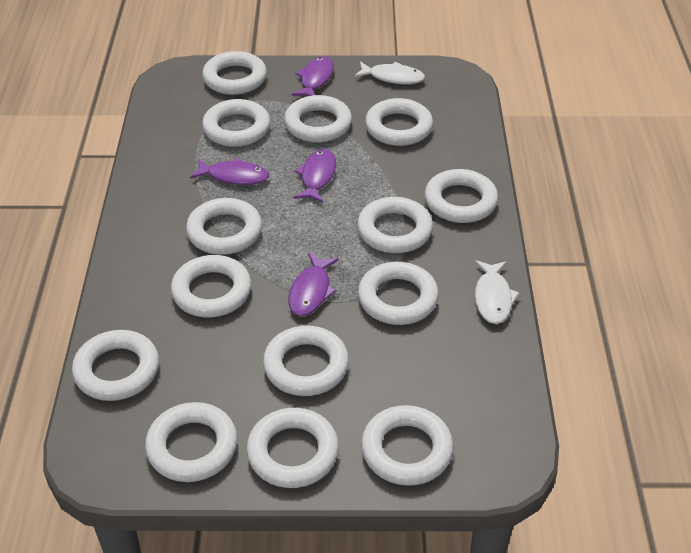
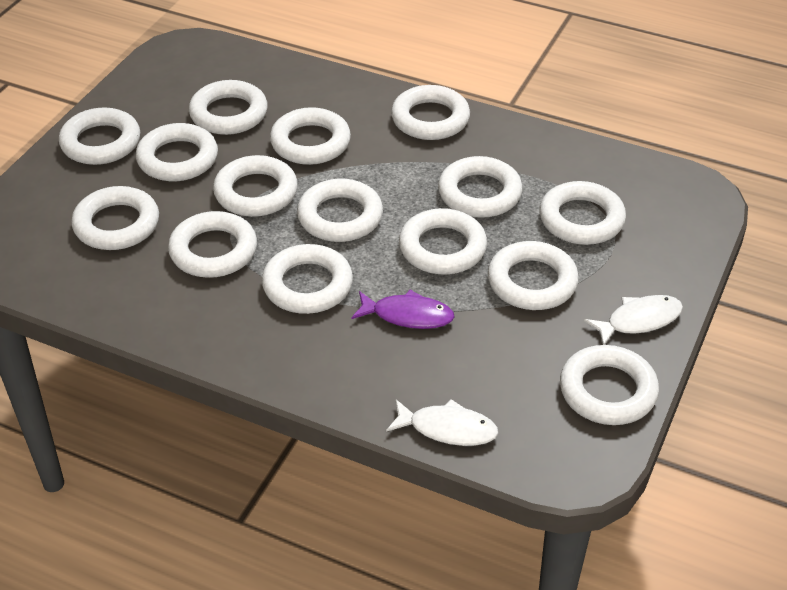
purple fish: 4 -> 1
white ring: 14 -> 15

